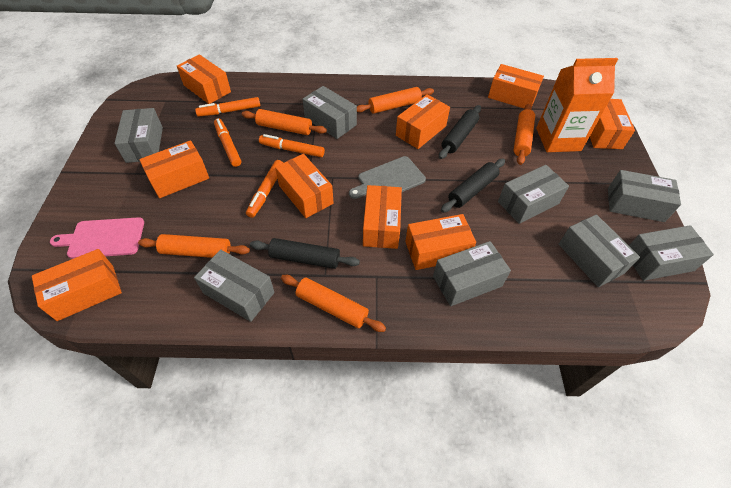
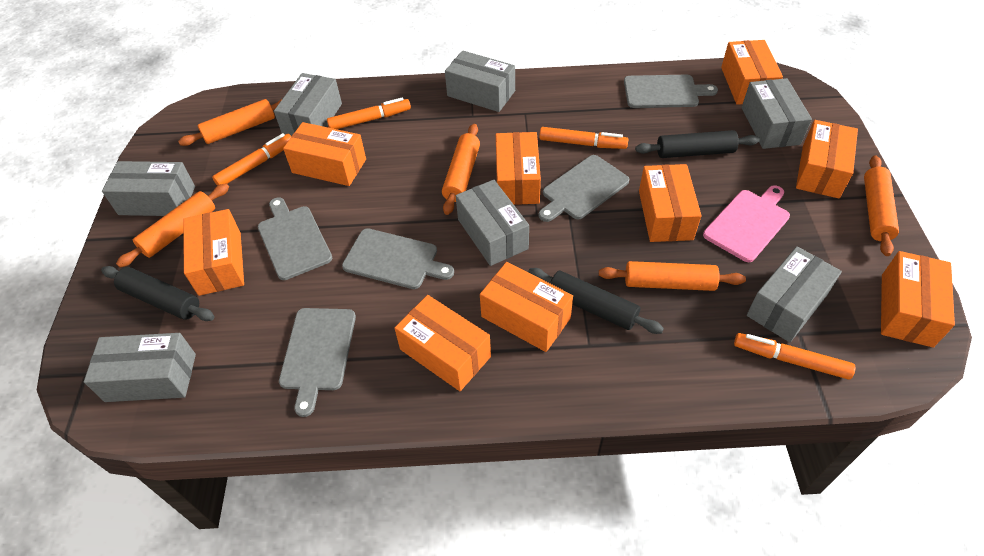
grey box: 8 -> 7
grey cutting board: 1 -> 5
orange carton: 1 -> 0

